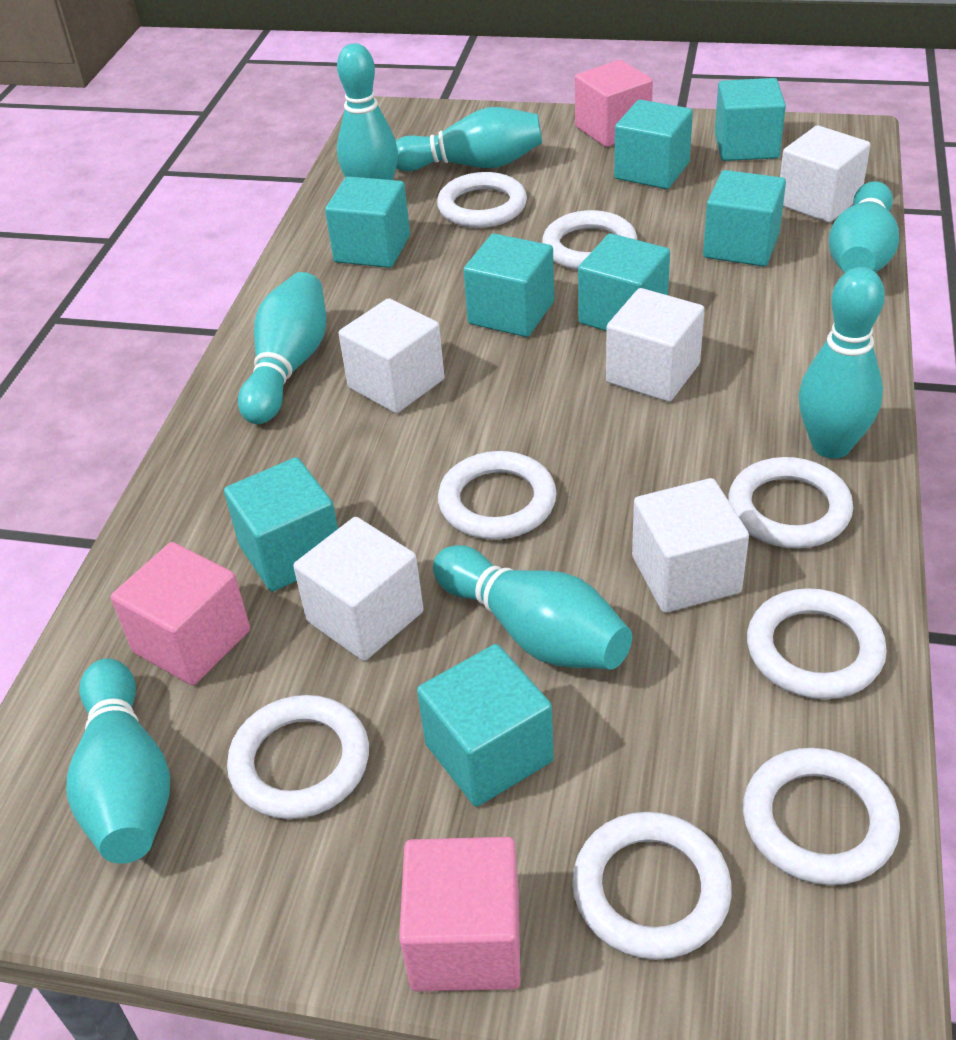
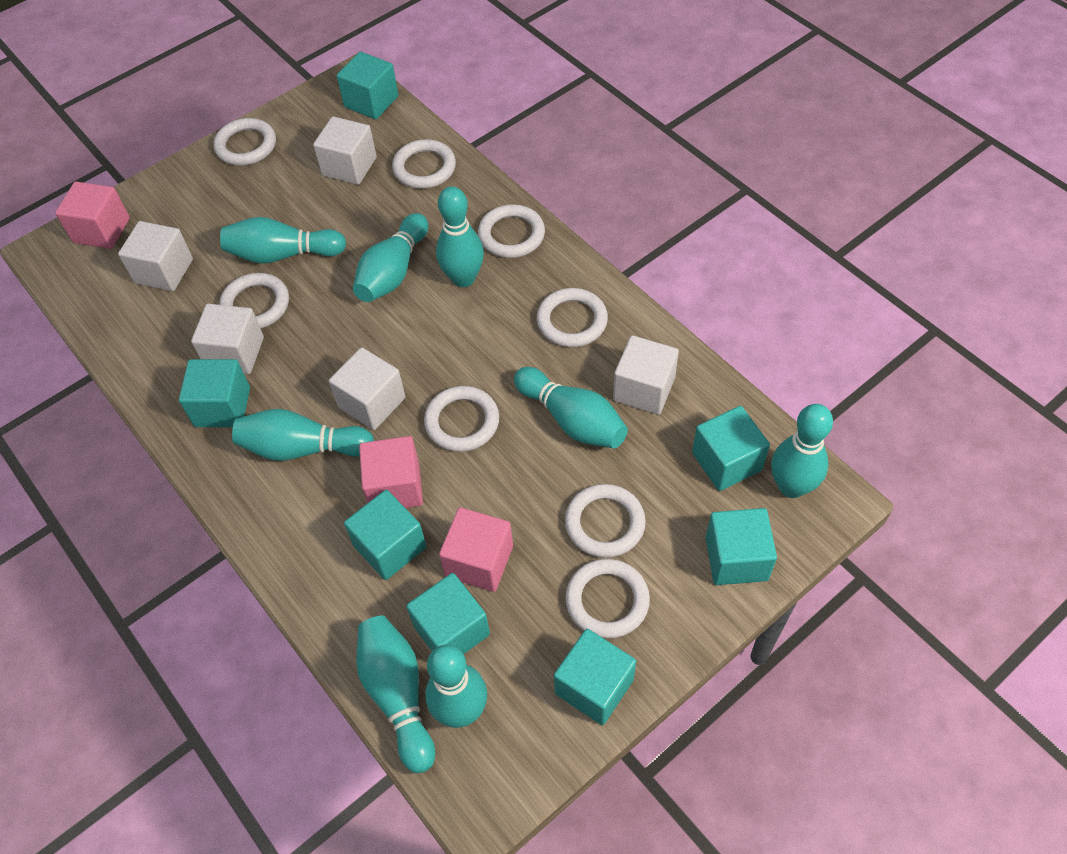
turquoise bowling pin: 7 -> 8
turquoise cube: 8 -> 7

